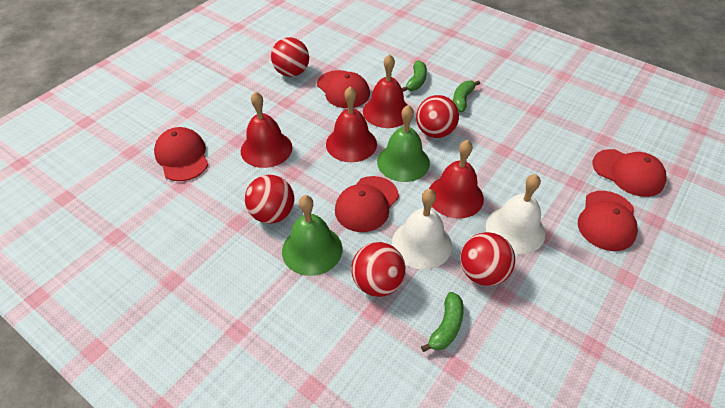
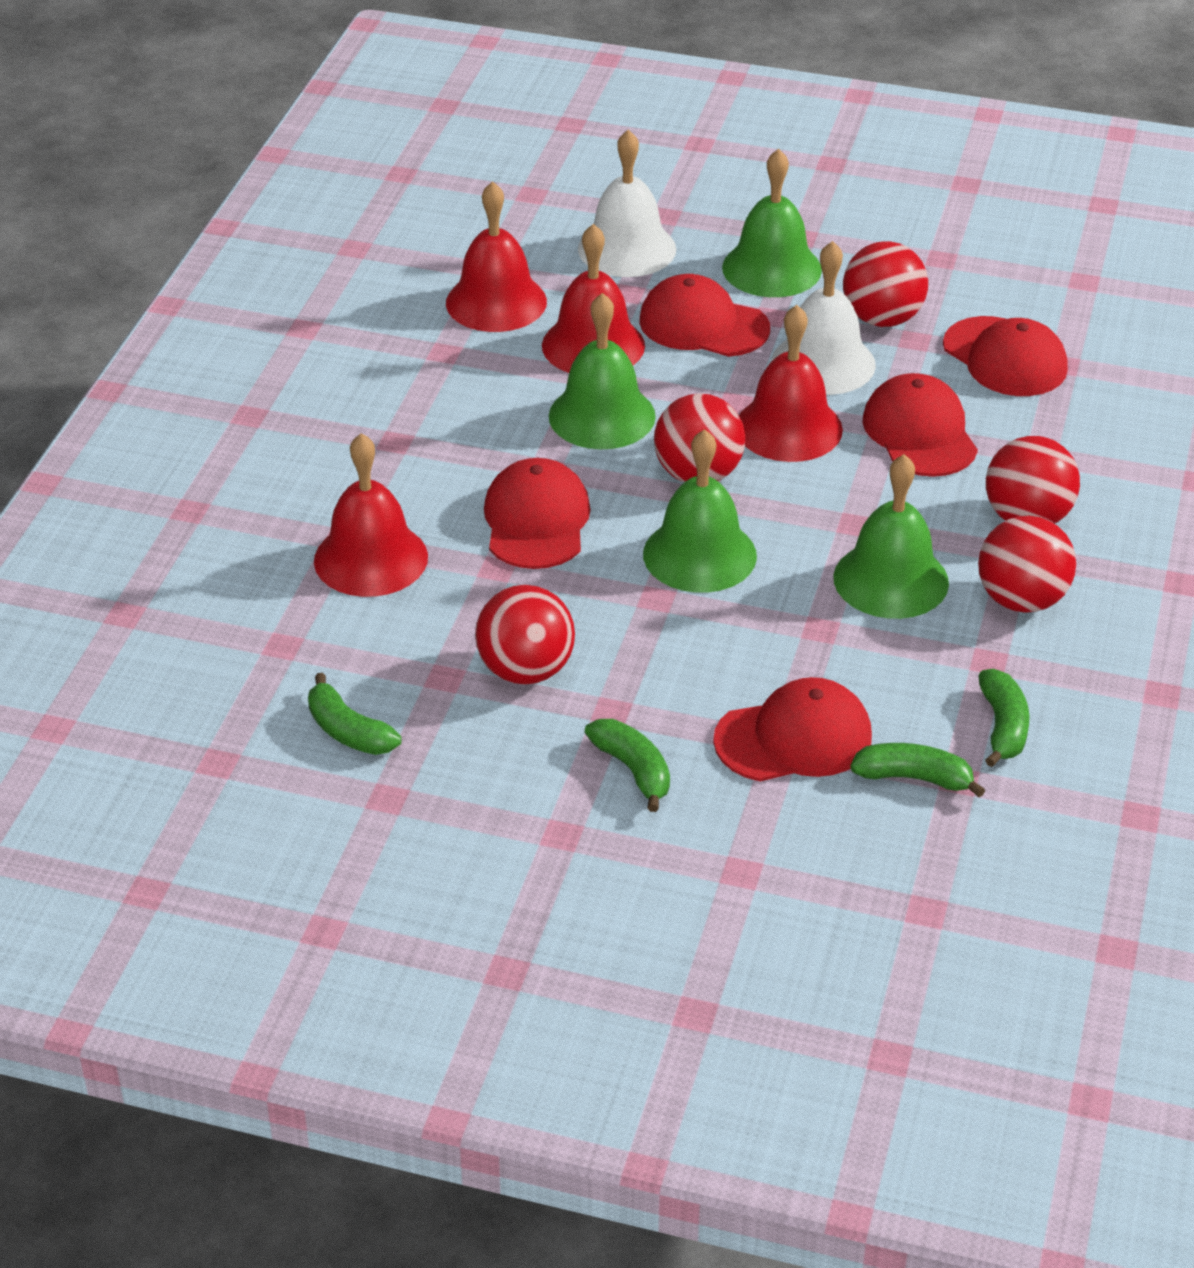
green banana: 3 -> 4
green bell: 2 -> 4

